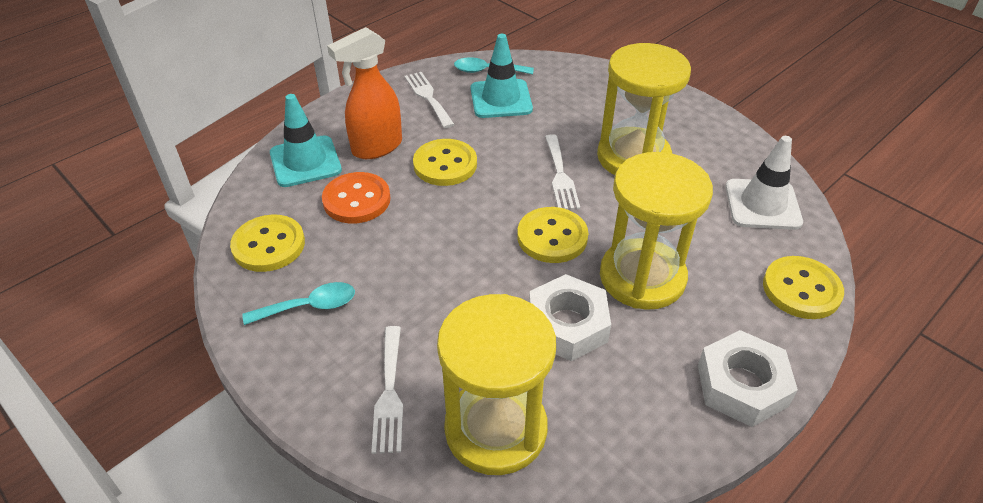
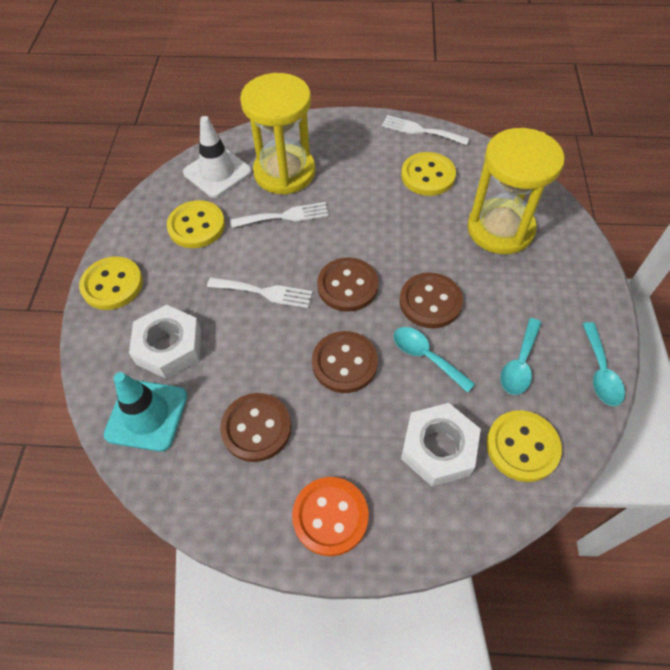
brown button: 0 -> 4
orange spray bottle: 1 -> 0
turquoise spoon: 2 -> 3
turquoise traffic cone: 2 -> 1
yellow hourglass: 3 -> 2

